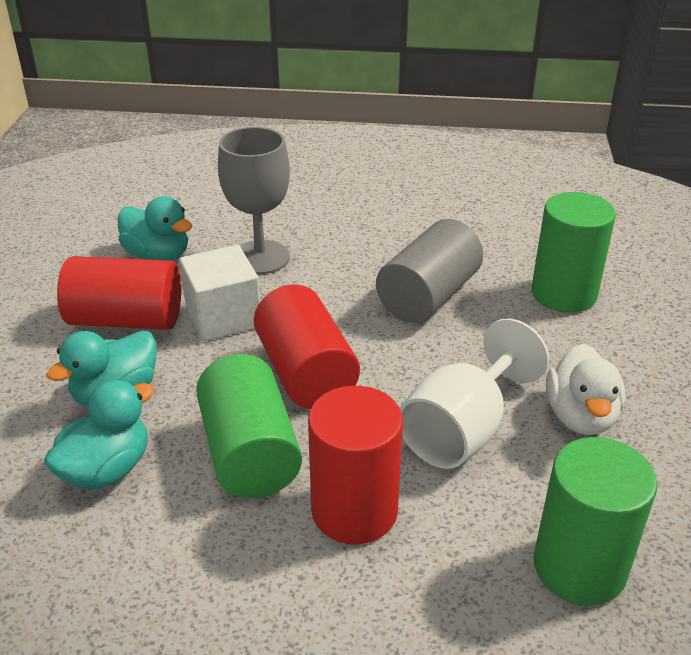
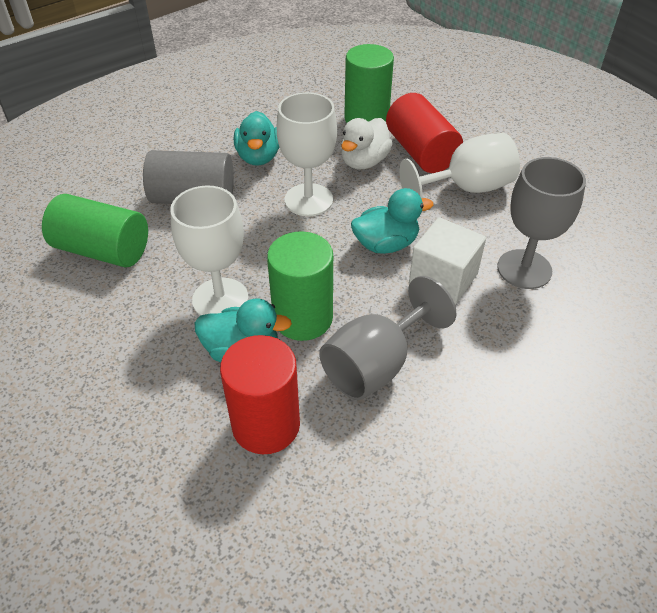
grey goblet: 1 -> 2
red cylinder: 3 -> 2
white goblet: 1 -> 3

